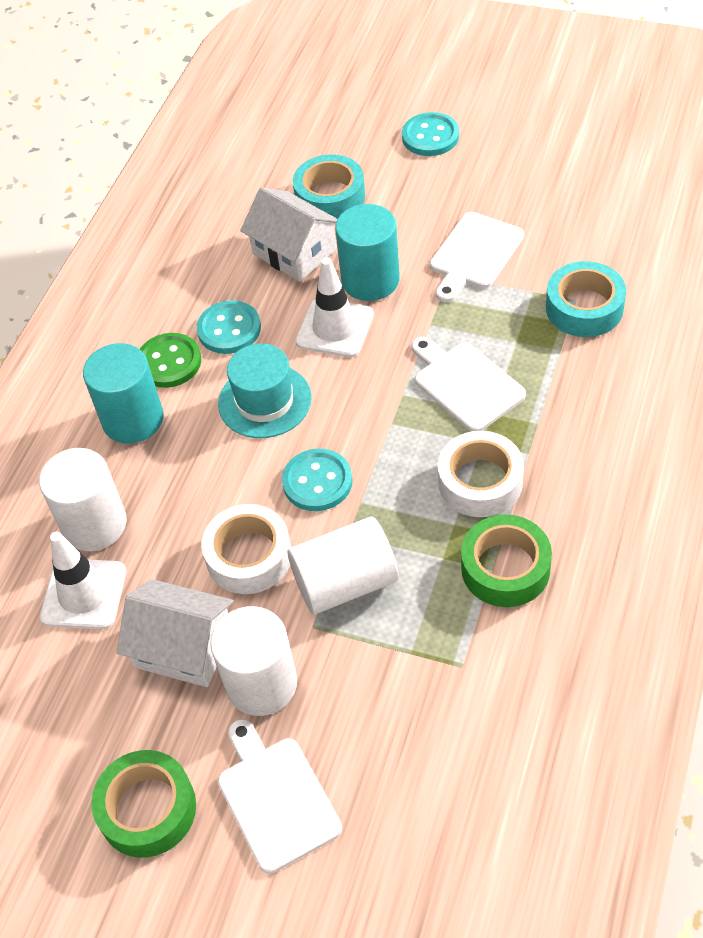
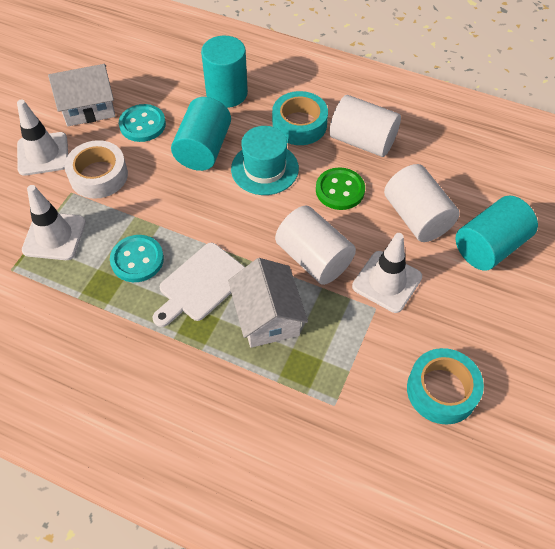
green tape: 2 -> 0
turquoise button: 3 -> 2
turquoise cylinder: 2 -> 3
white cutting board: 3 -> 1
white tape: 2 -> 1
white traffic cone: 2 -> 3

